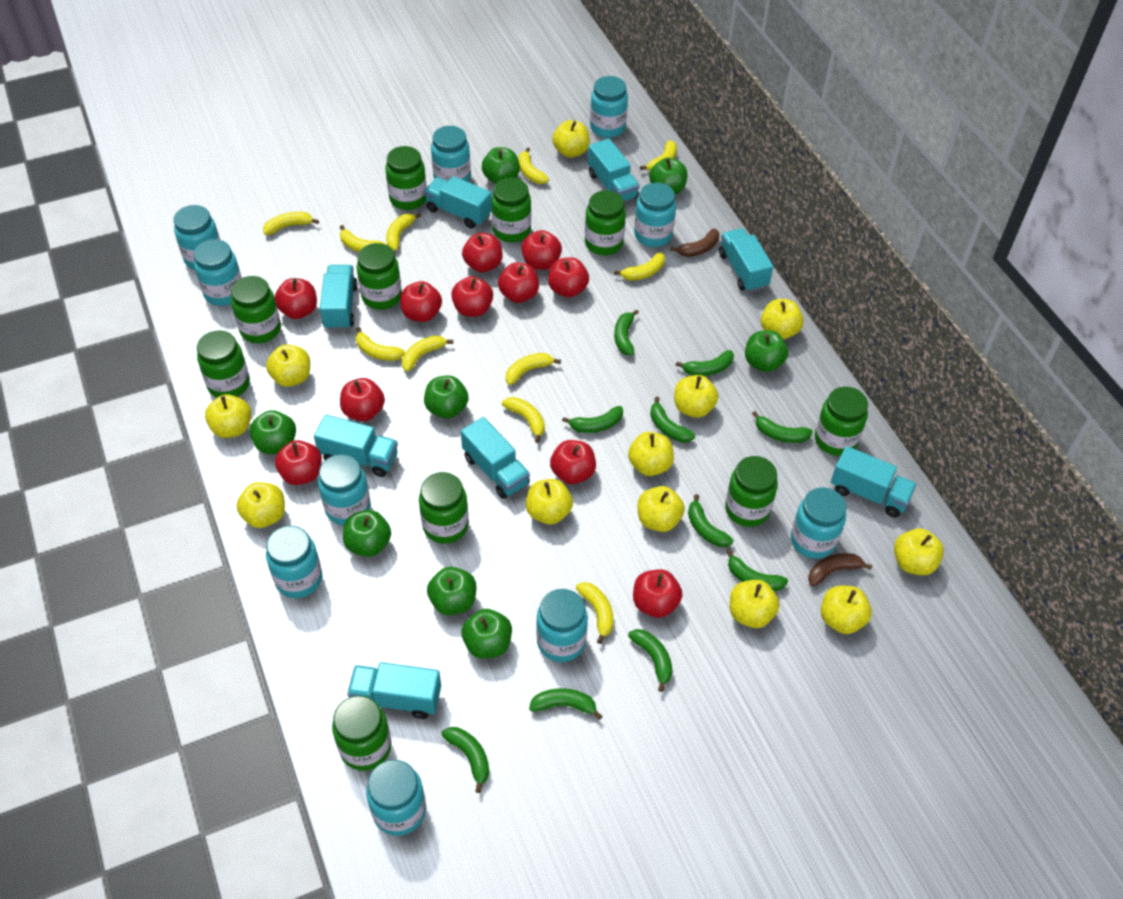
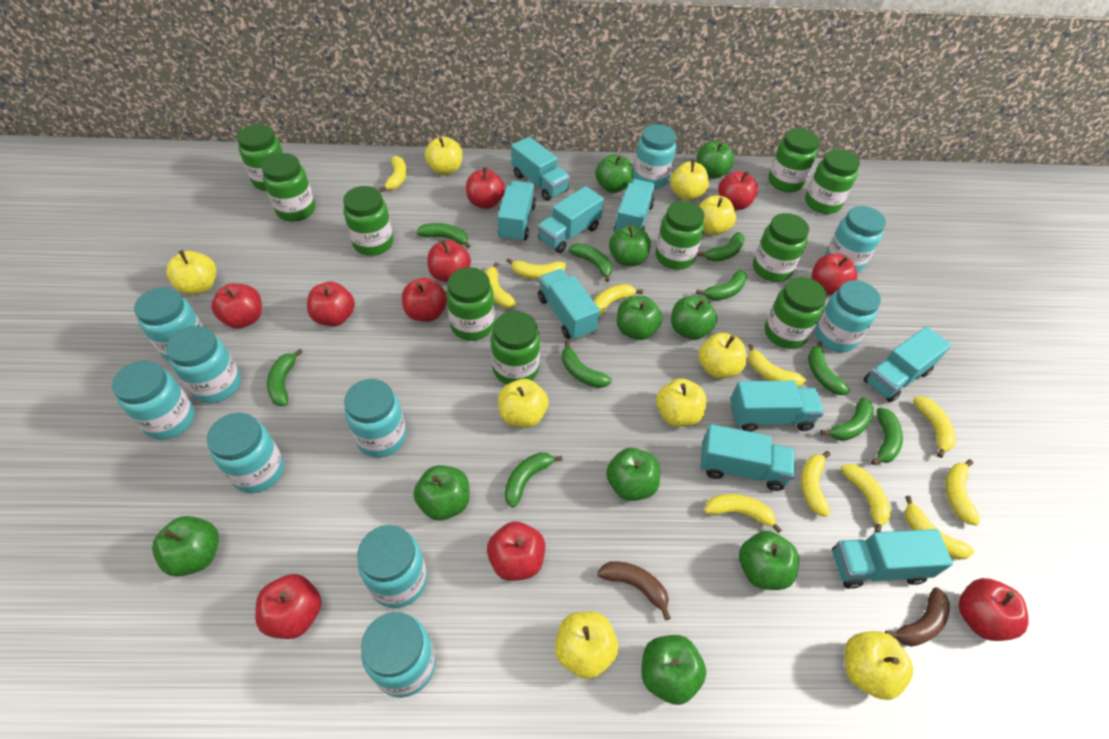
green apple: 8 -> 10
red apple: 11 -> 10
turquoise truck: 8 -> 9
yellow apple: 12 -> 9

